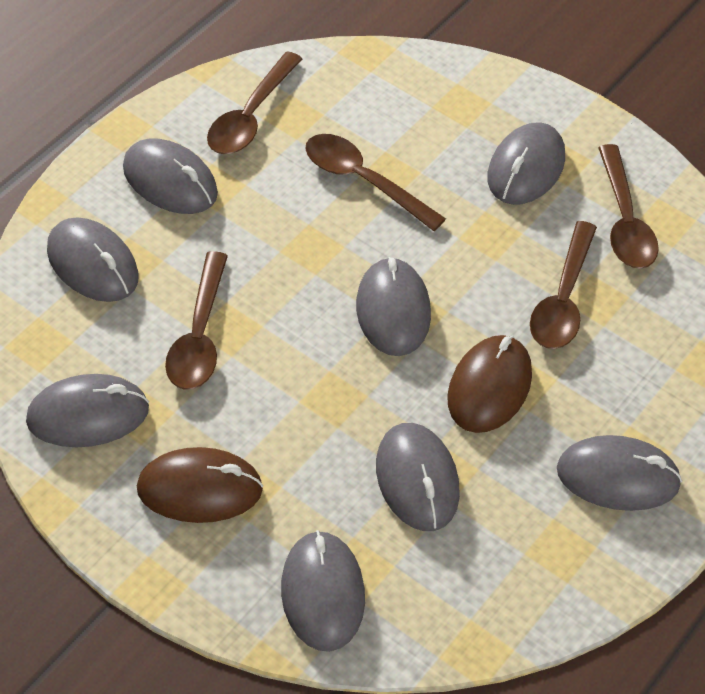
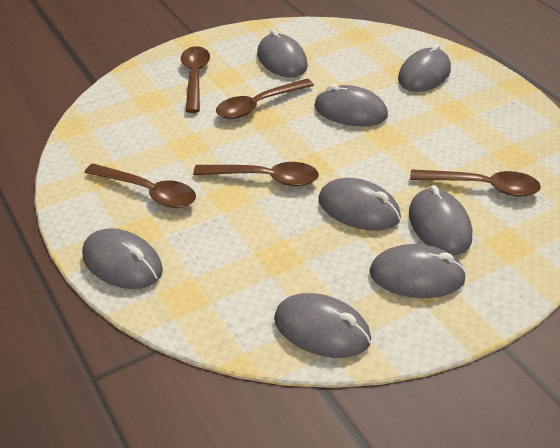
brown mouse: 2 -> 0

